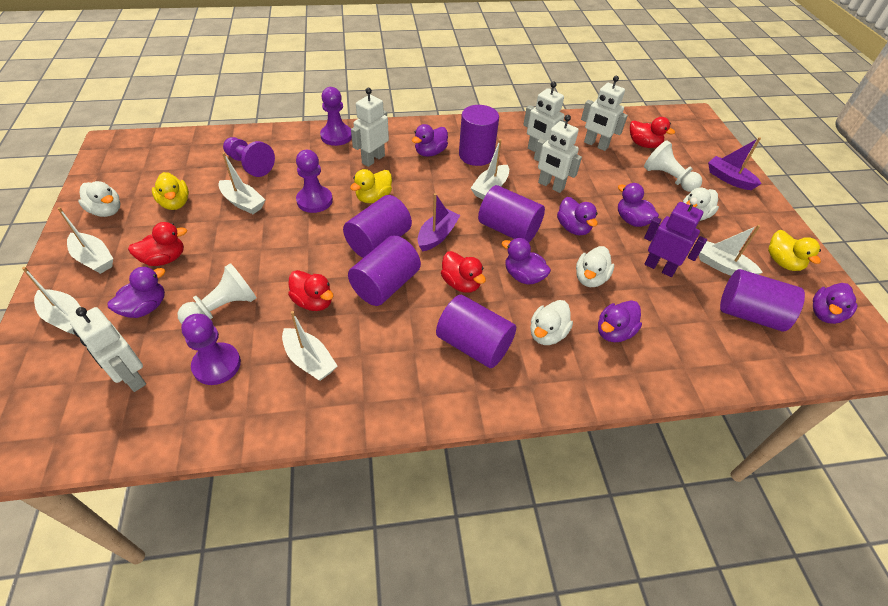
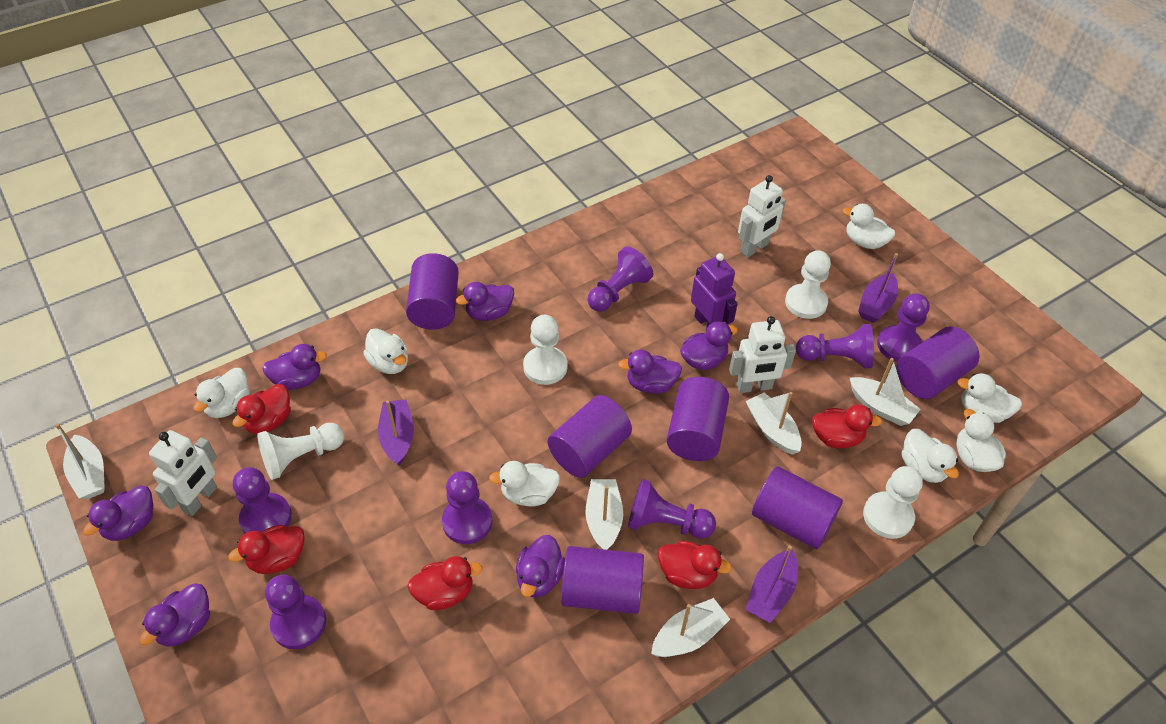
purple boat: 2 -> 3
purple pawn: 4 -> 7
red duck: 4 -> 5
white boat: 6 -> 5
white duck: 4 -> 7
white pawn: 2 -> 4
white robot: 5 -> 3
yellow duck: 3 -> 0

